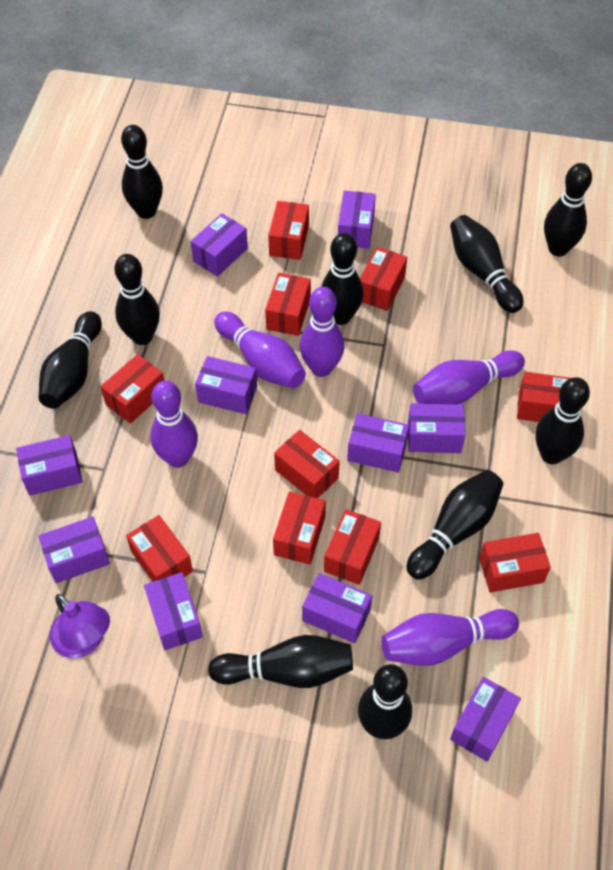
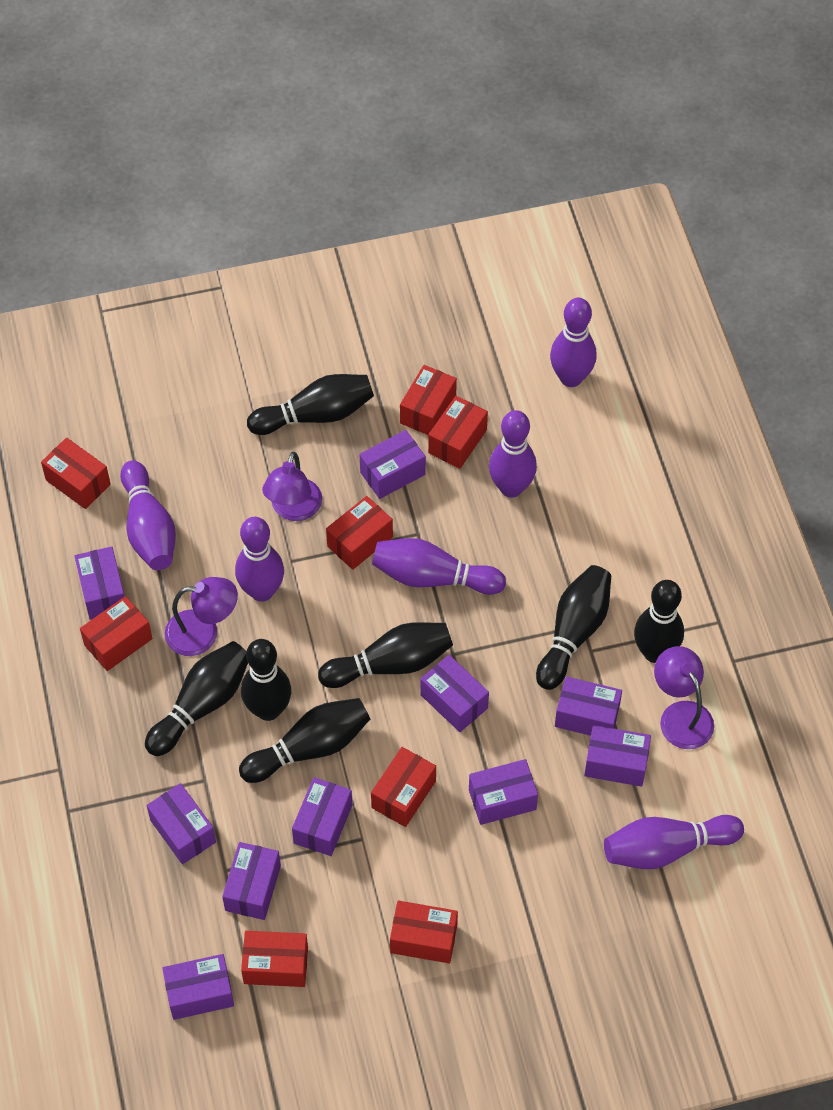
black bowling pin: 10 -> 7
purple bowling pin: 5 -> 6
purple lamp: 1 -> 3
red box: 10 -> 8

